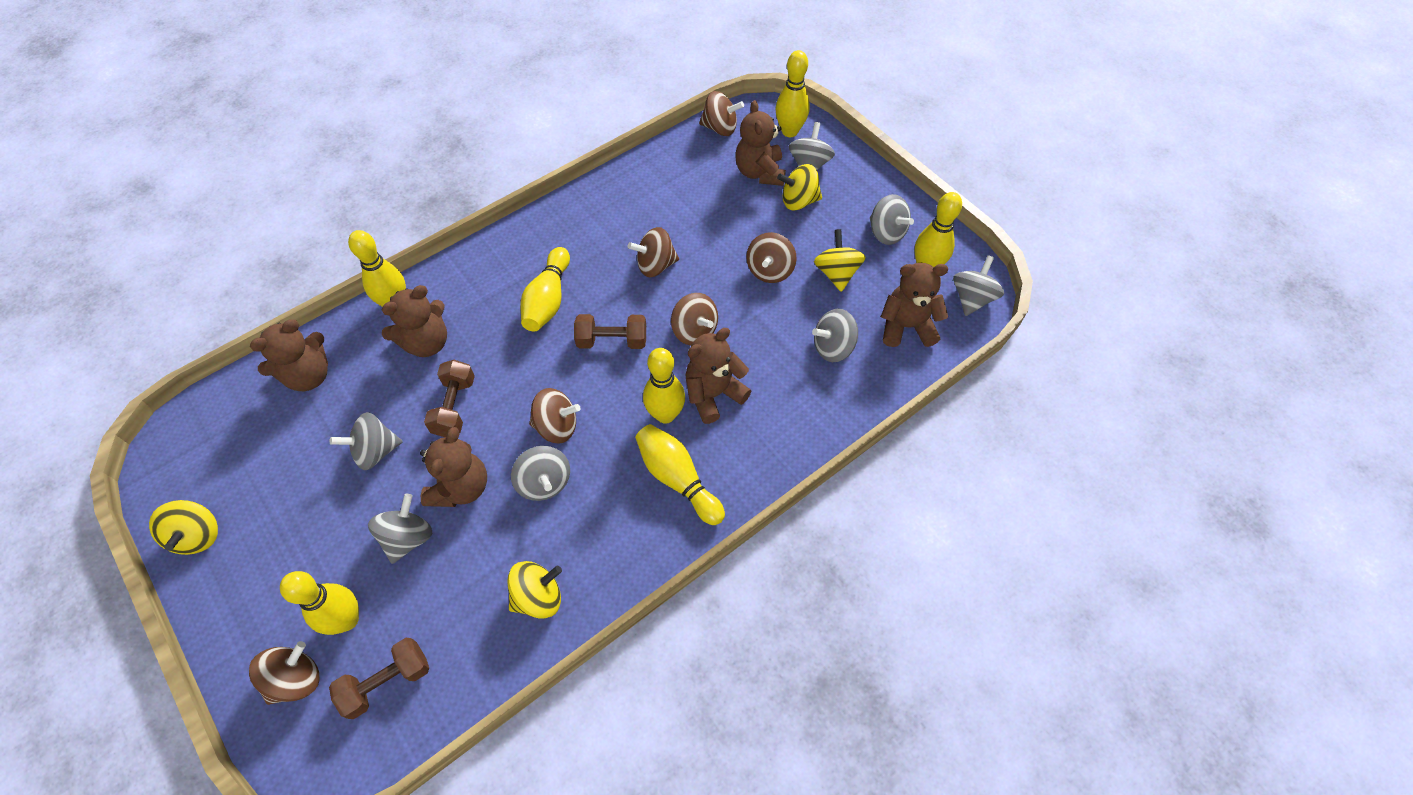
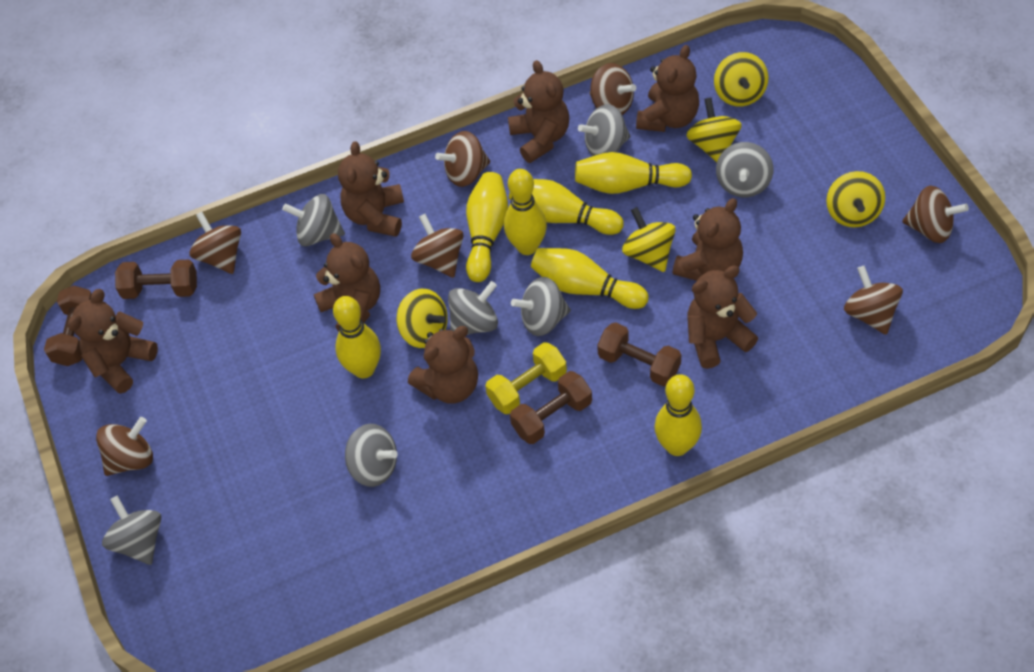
brown dumbbell: 3 -> 4
brown spinning top: 6 -> 7
brown teddy bear: 6 -> 8
yellow dumbbell: 0 -> 1
yellow spinning top: 4 -> 5

